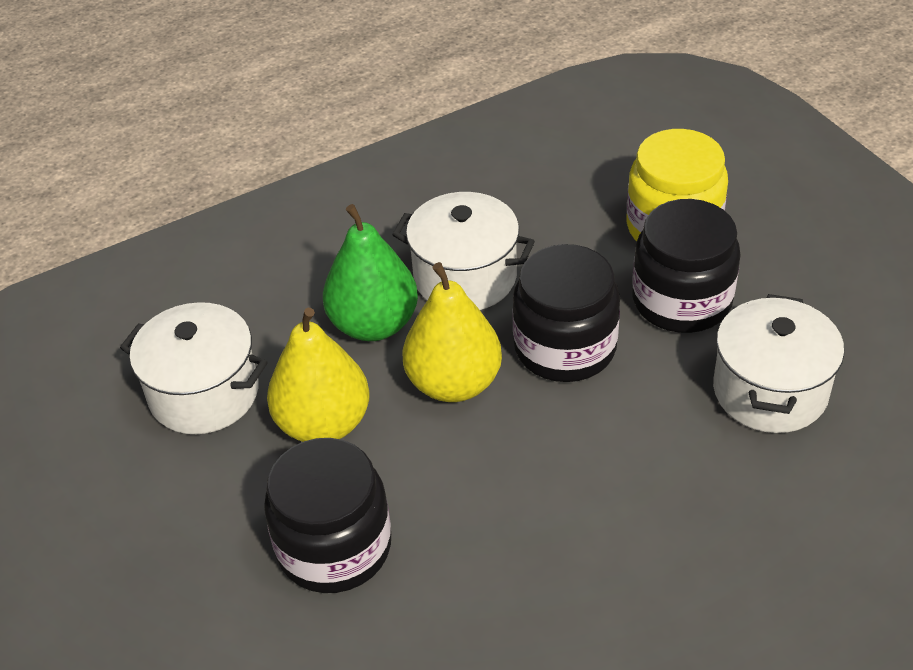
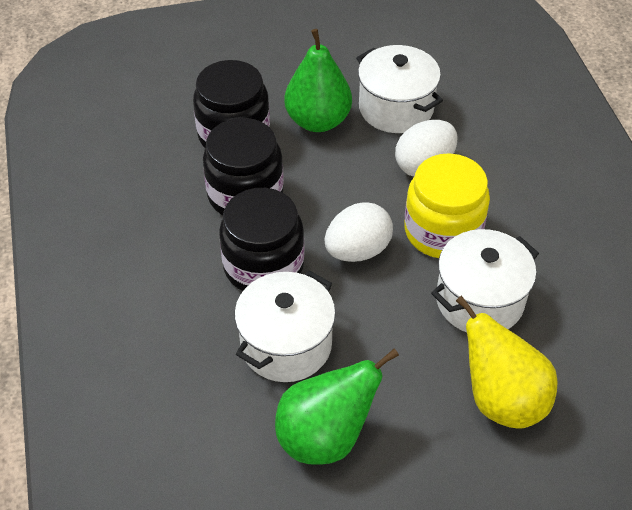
green pear: 1 -> 2
white egg: 0 -> 2
yellow pear: 2 -> 1

